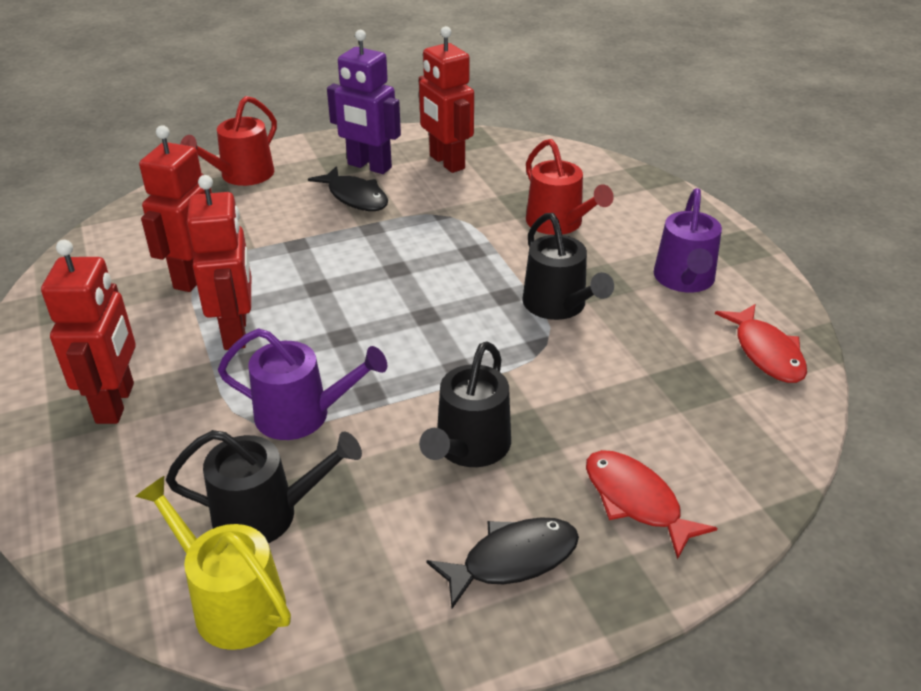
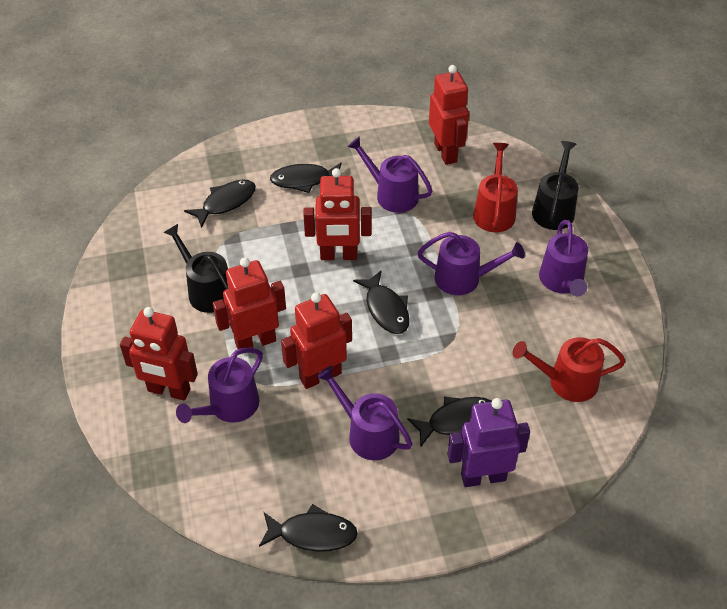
black fish: 2 -> 5
black watering can: 3 -> 2
purple watering can: 2 -> 5
red fish: 2 -> 0
red robot: 4 -> 5
yellow watering can: 1 -> 0

